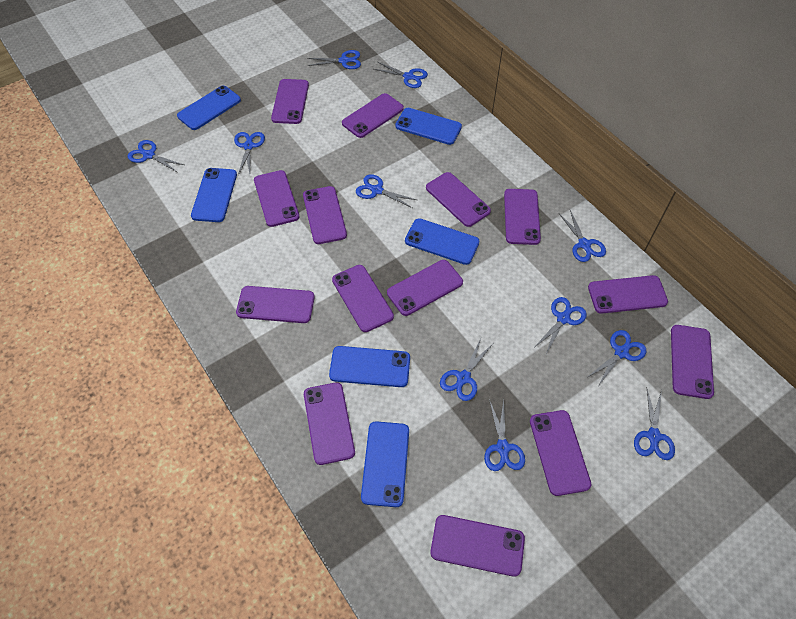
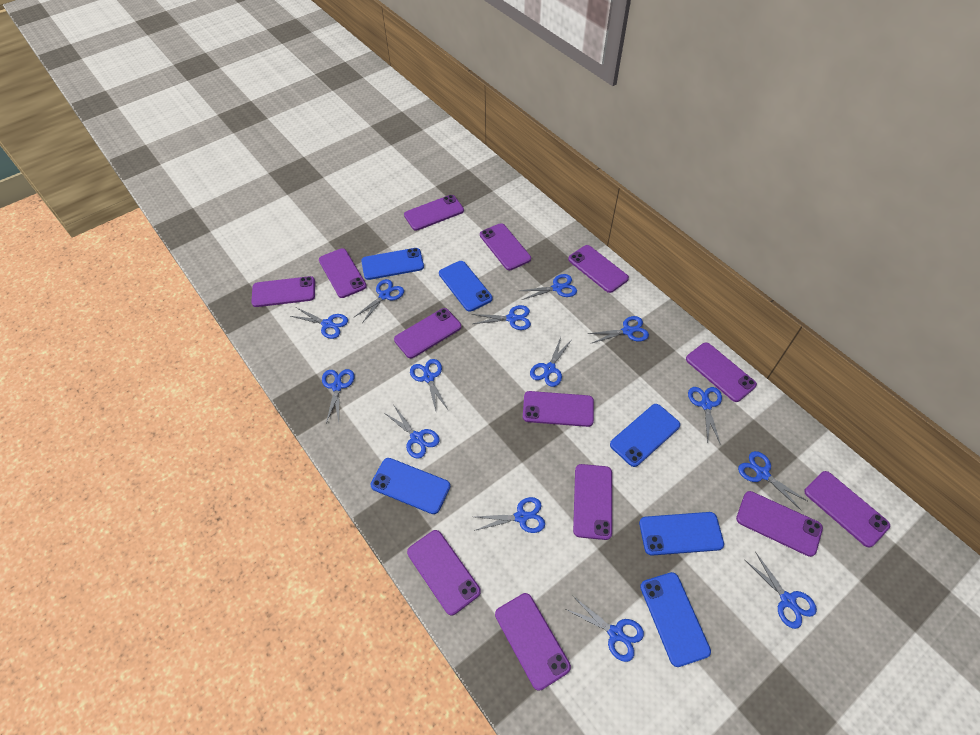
blue scissors: 11 -> 14
purple phone: 14 -> 13

